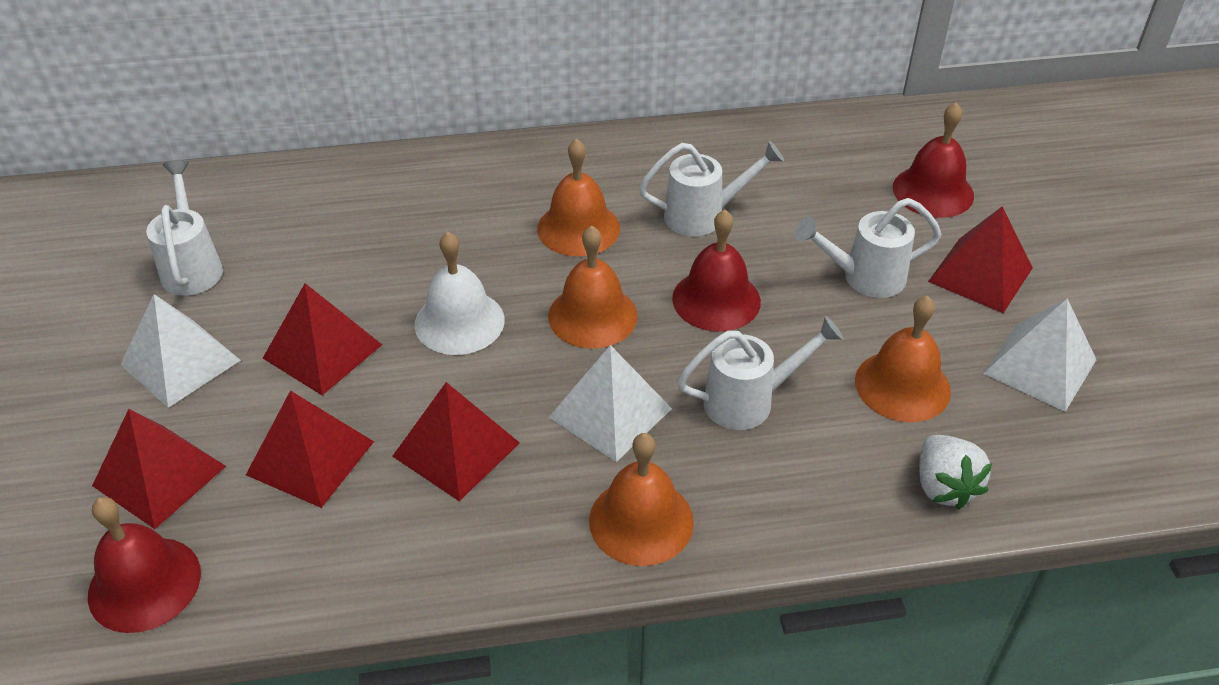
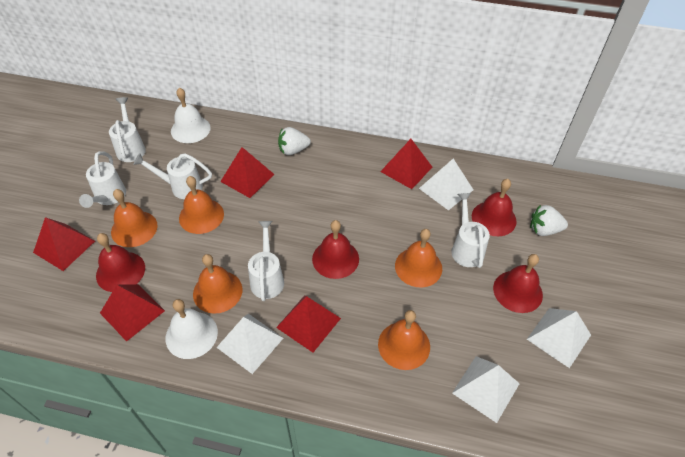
orange bell: 4 -> 5
red bell: 3 -> 4
white bell: 1 -> 2
white pyramid: 3 -> 4
white strawberry: 1 -> 2
white watering can: 4 -> 5

